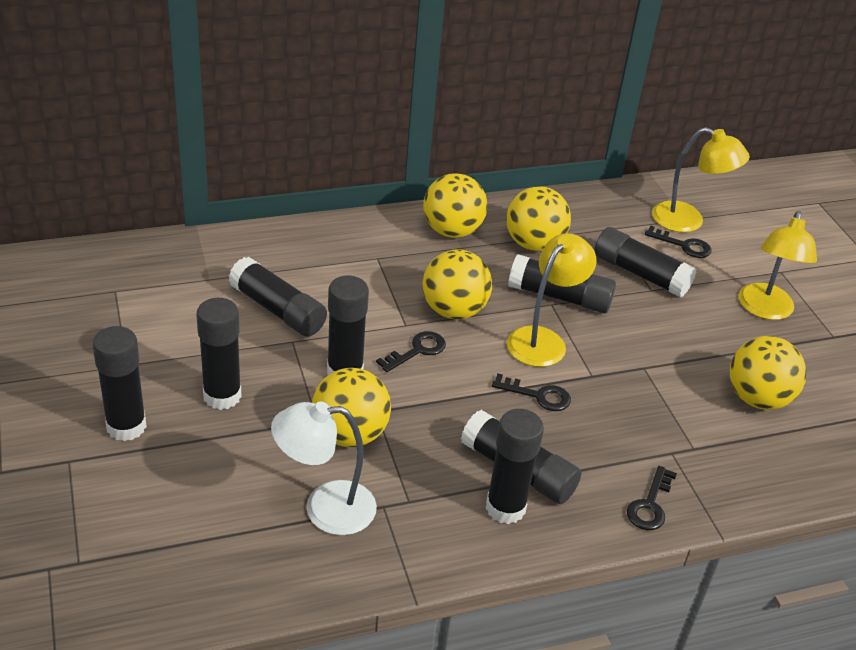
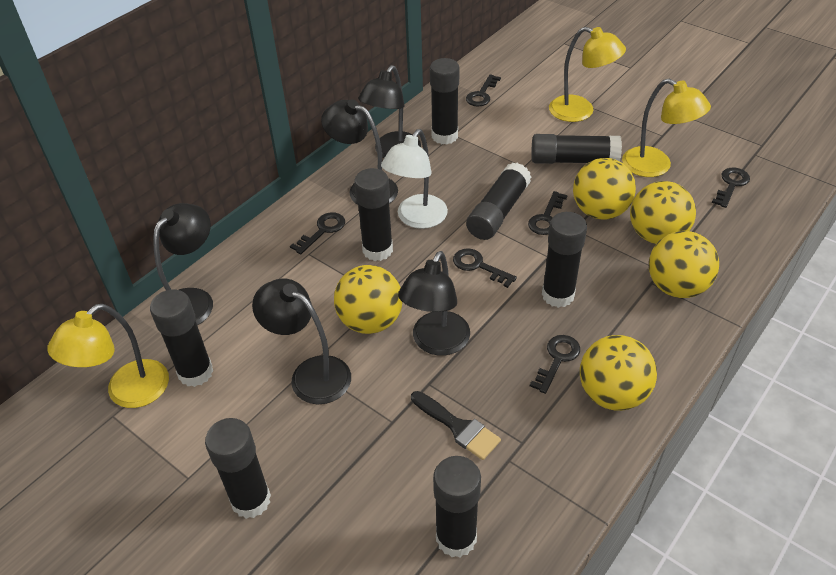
black brush: 0 -> 1
black key: 4 -> 6
black lamp: 0 -> 5

